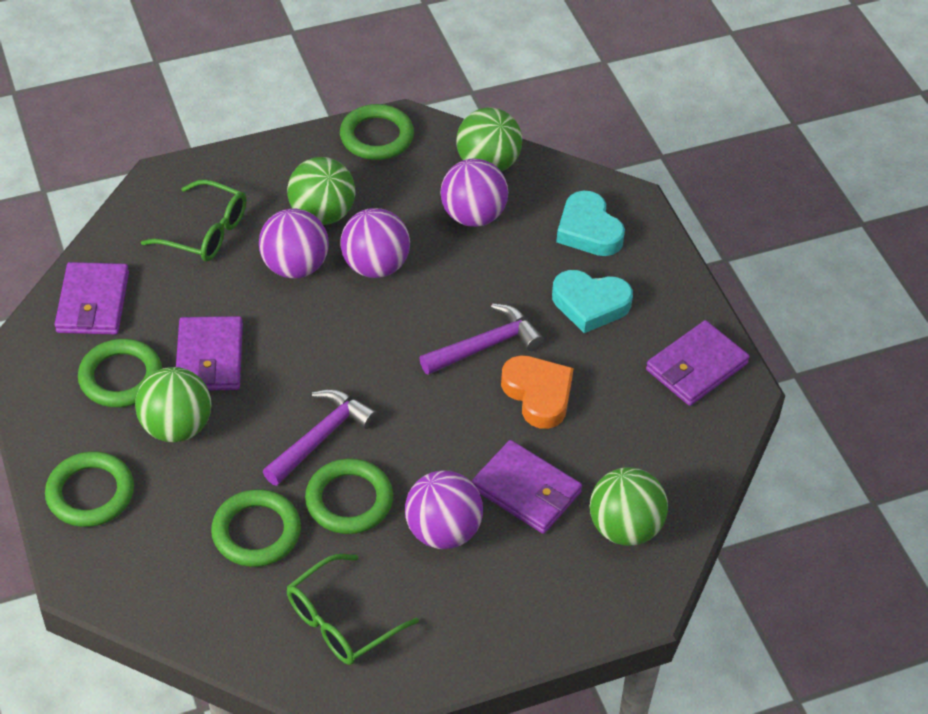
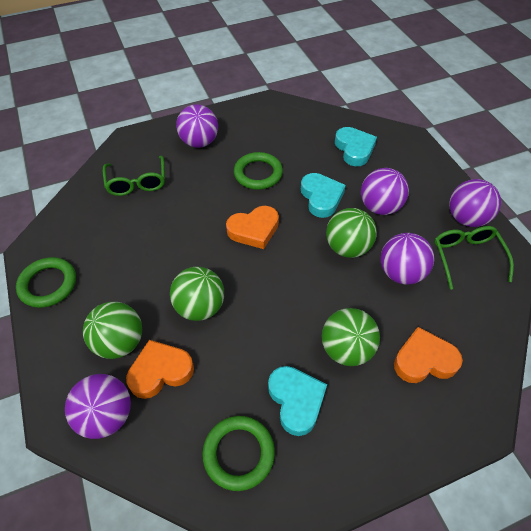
green ring: 5 -> 3
orange heart: 1 -> 3
purple ball: 4 -> 5
purple hammer: 2 -> 0
purple wallet: 4 -> 0
turquoise heart: 2 -> 3

